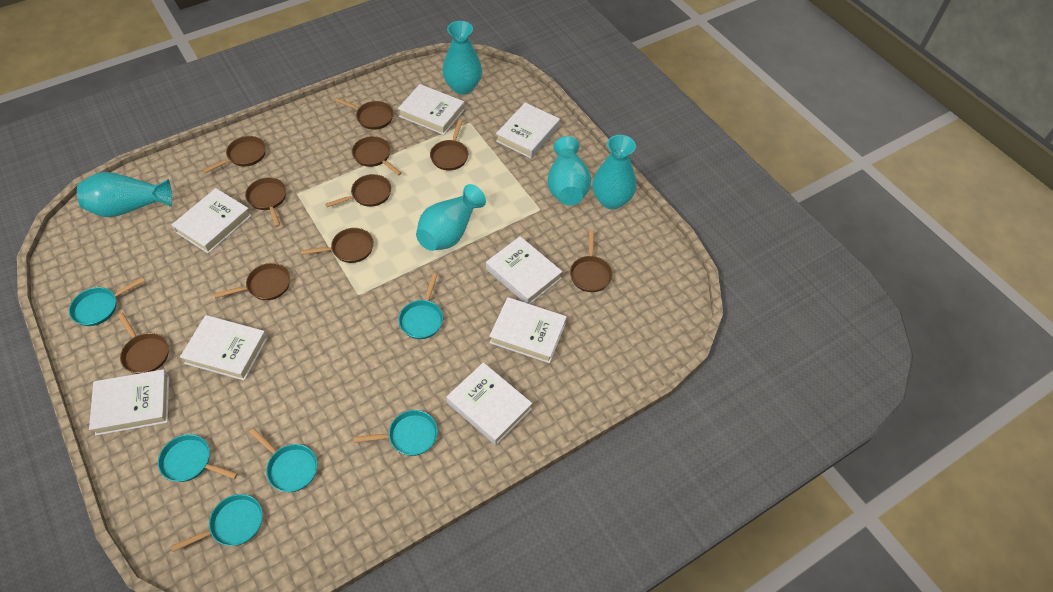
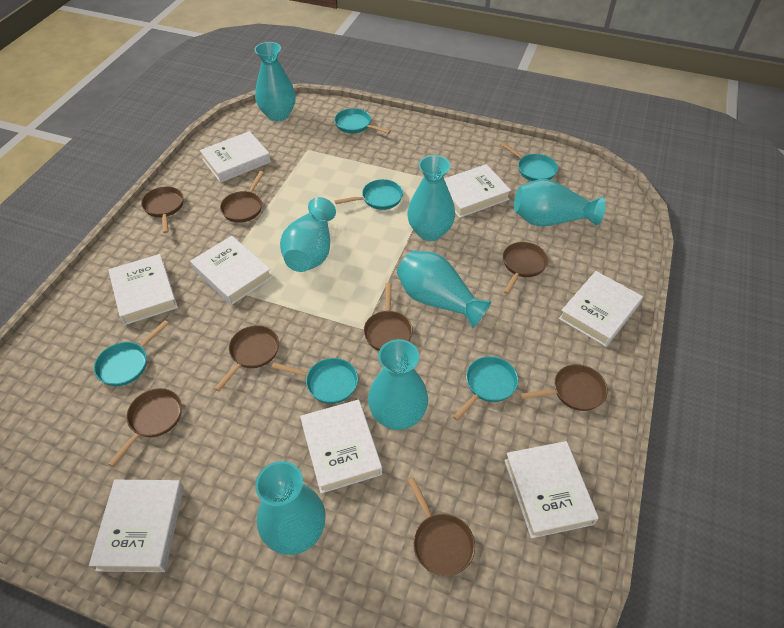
brown pan: 10 -> 8
turquoise vase: 5 -> 7

